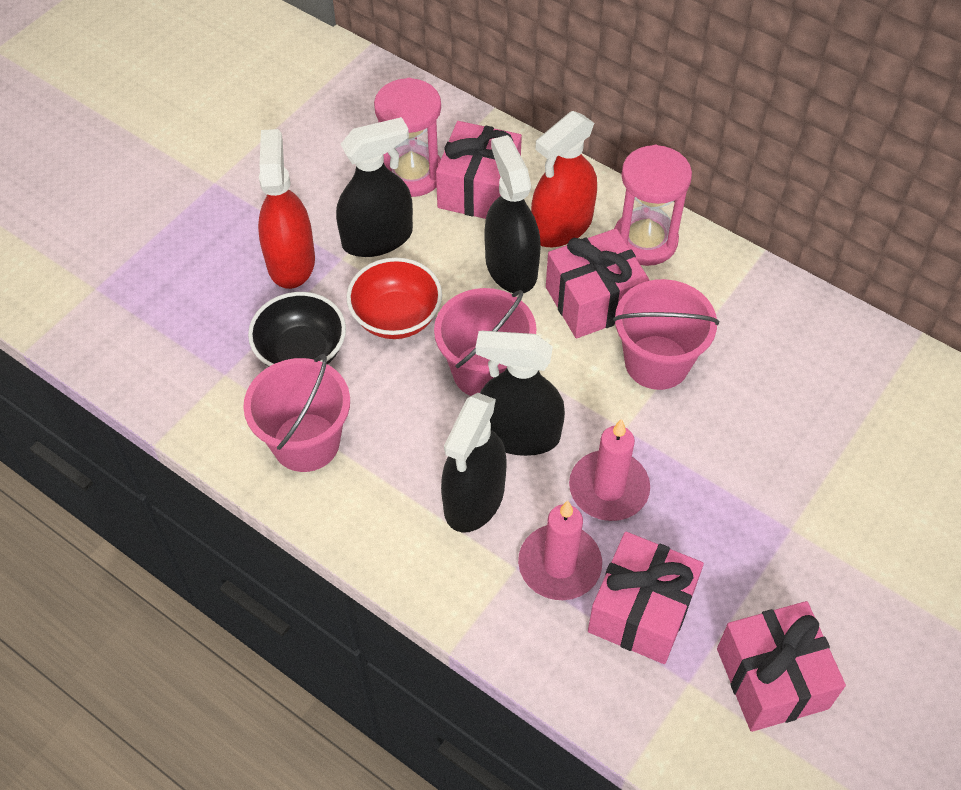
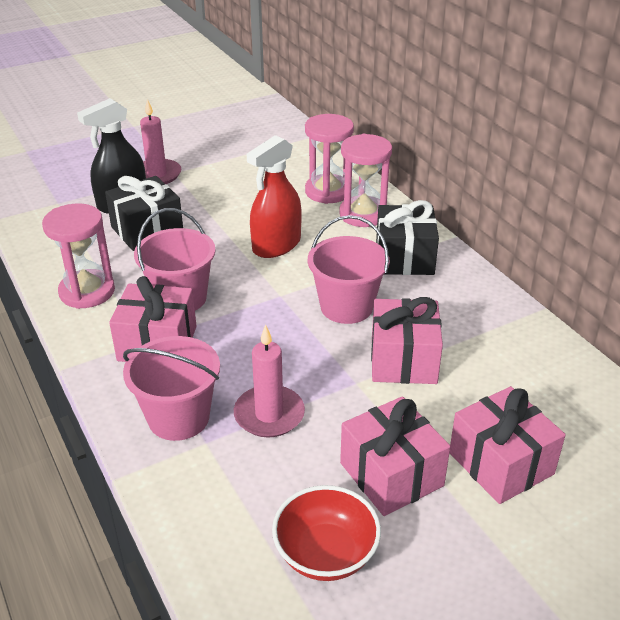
black bowl: 1 -> 0
black gift: 0 -> 2
black spray bottle: 4 -> 1
pink hourglass: 2 -> 3
red spray bottle: 2 -> 1

